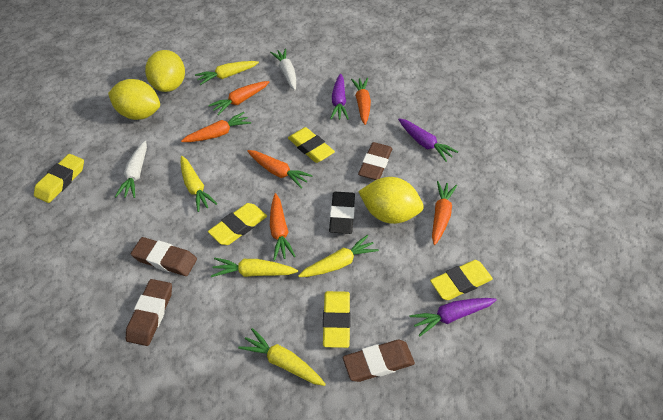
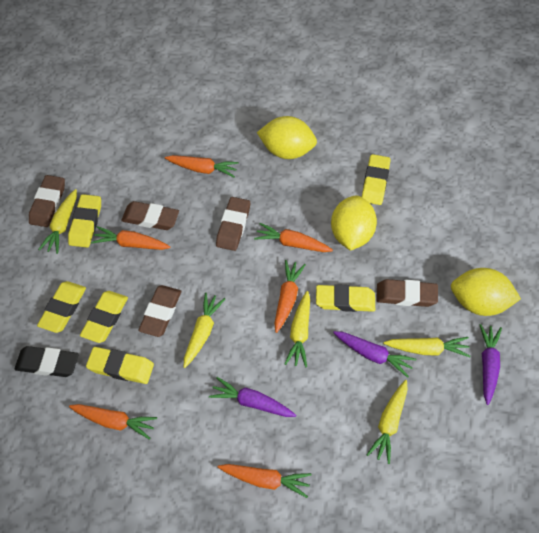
brown eraser: 4 -> 5
white carrot: 2 -> 0
yellow eraser: 5 -> 6

